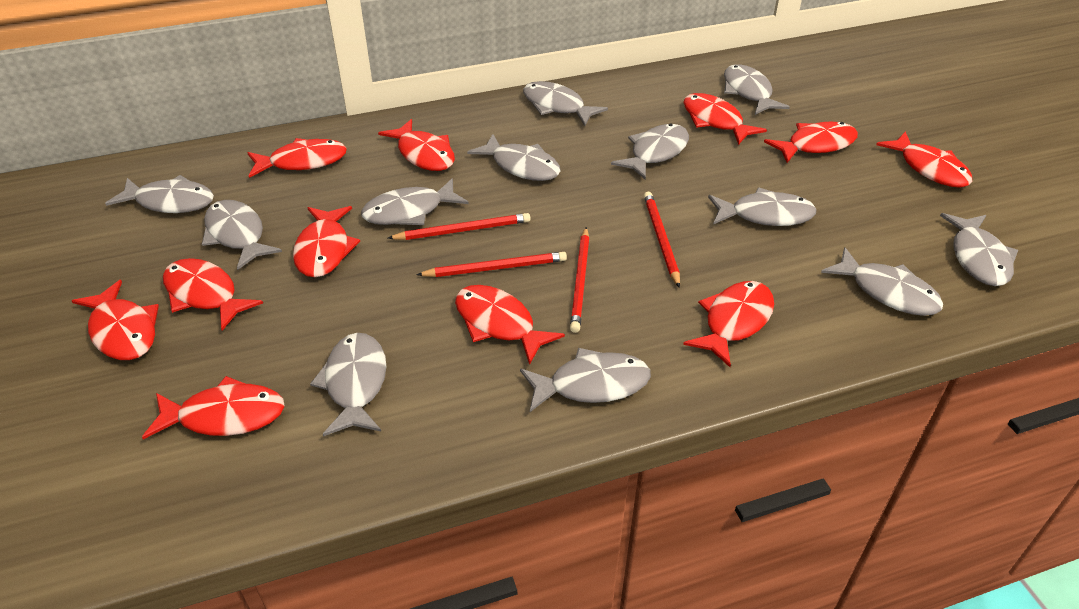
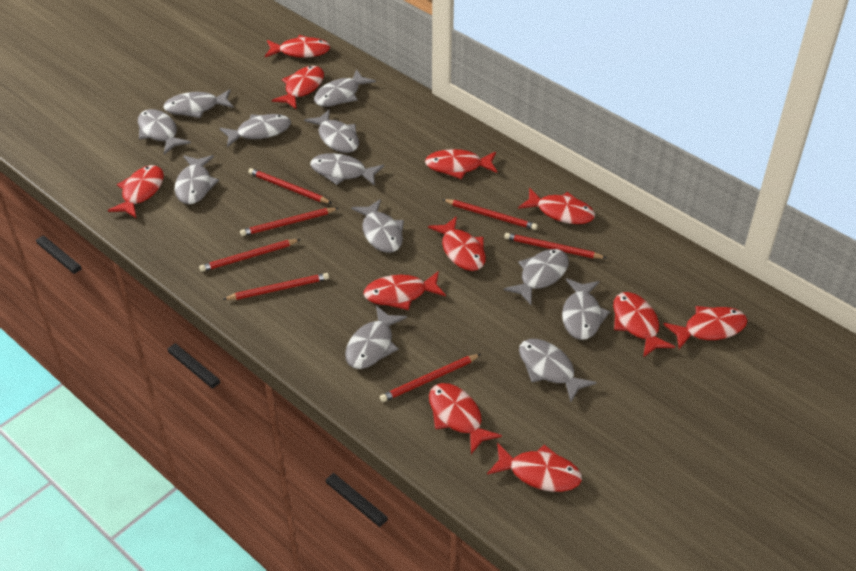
red pencil: 4 -> 7

